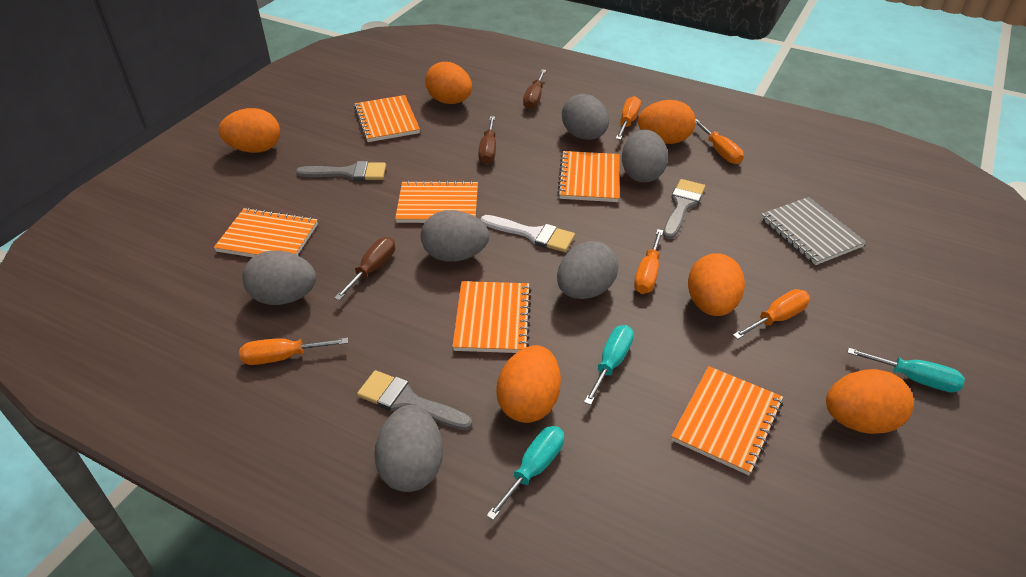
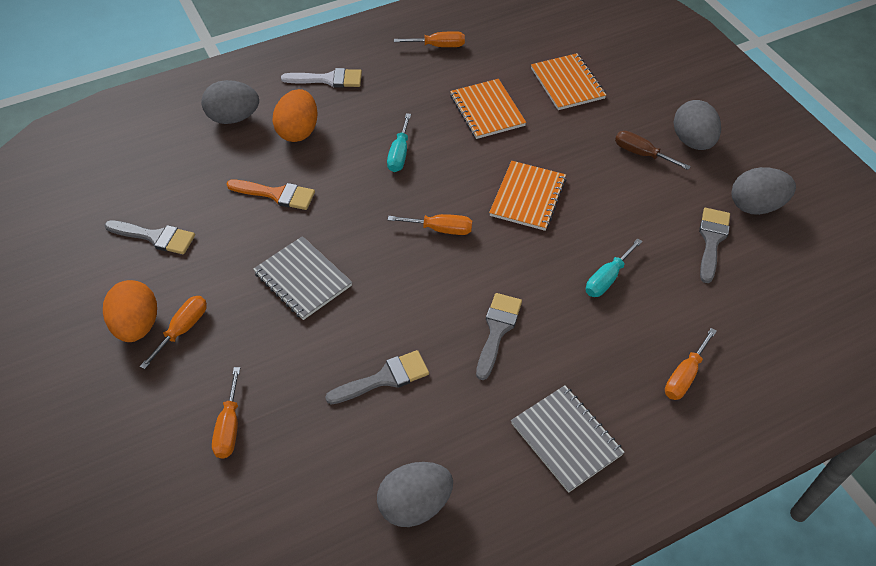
brown screwdriver: 3 -> 1
grey brush: 3 -> 4
grey egg: 6 -> 4
grey notebook: 1 -> 2
orange brush: 0 -> 1
orange egg: 6 -> 2
orange notebook: 6 -> 3
turquoise screwdriver: 3 -> 2

